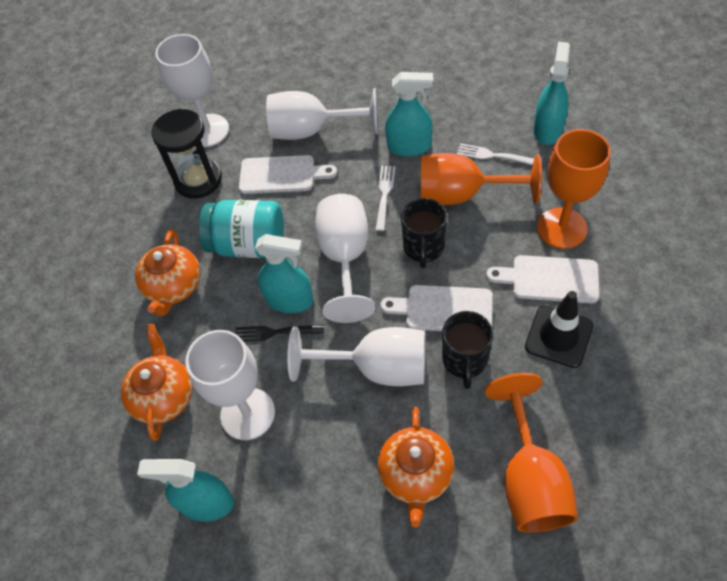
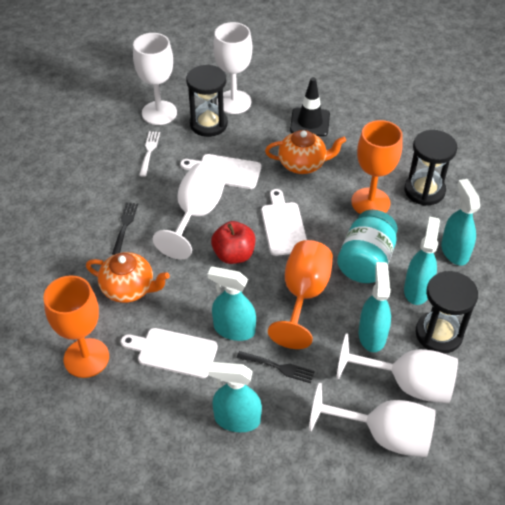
black fork: 1 -> 2
black hourglass: 1 -> 3
black mug: 2 -> 0
orange teapot: 3 -> 2
red apple: 0 -> 1
turquoise spray bottle: 4 -> 5
white fork: 2 -> 1

